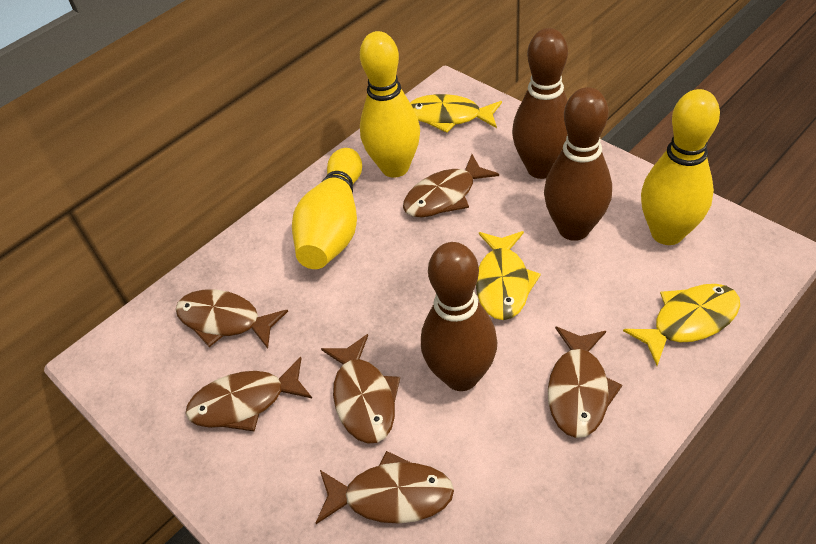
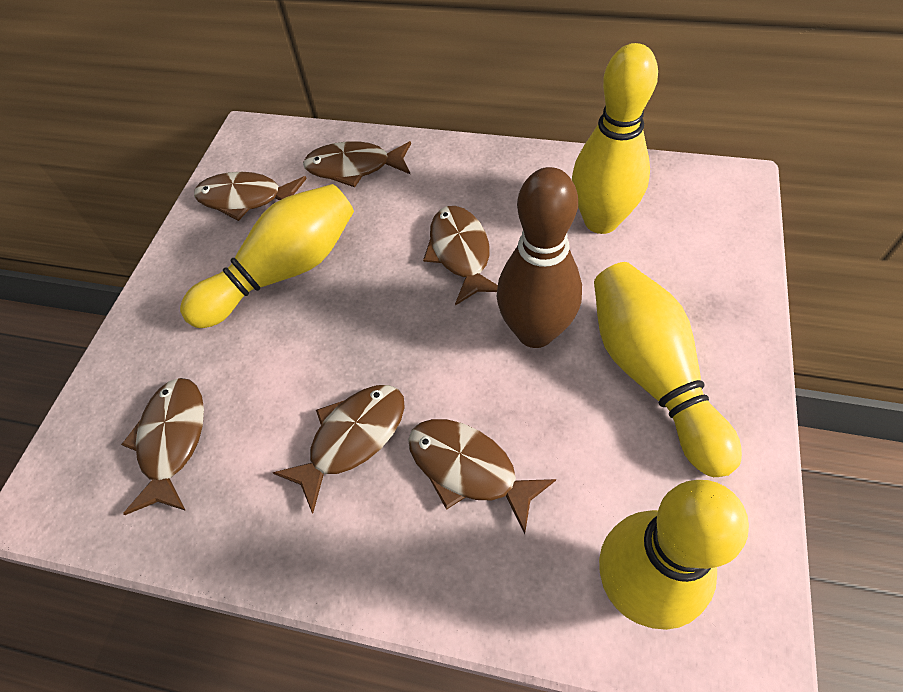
brown bowling pin: 3 -> 1
yellow bowling pin: 3 -> 4
yellow fish: 3 -> 0

